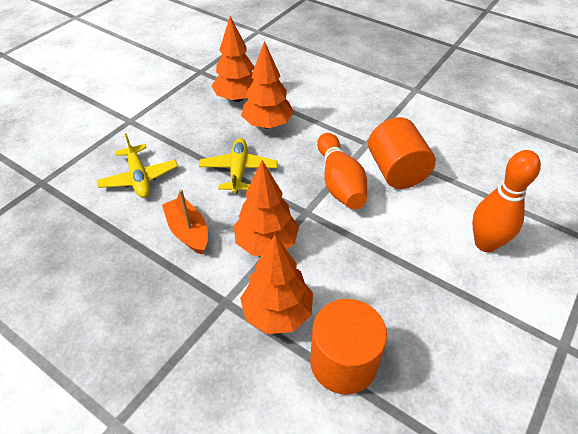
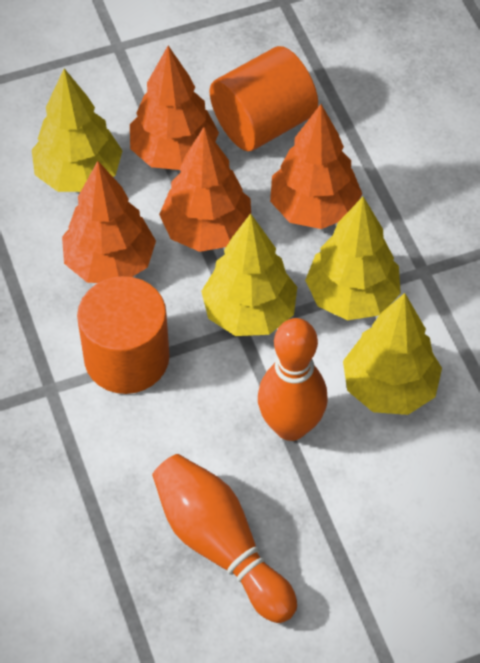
orange boat: 1 -> 0
yellow plane: 2 -> 0
yellow tree: 0 -> 4

